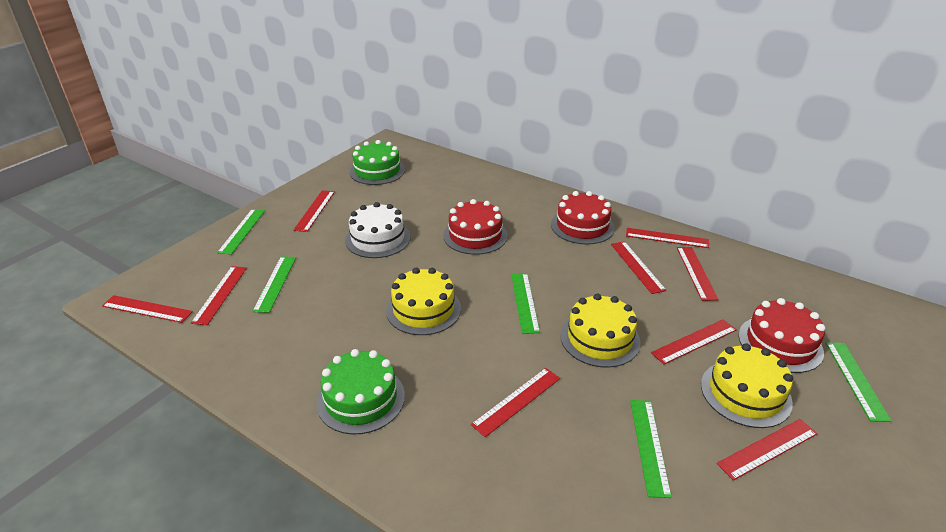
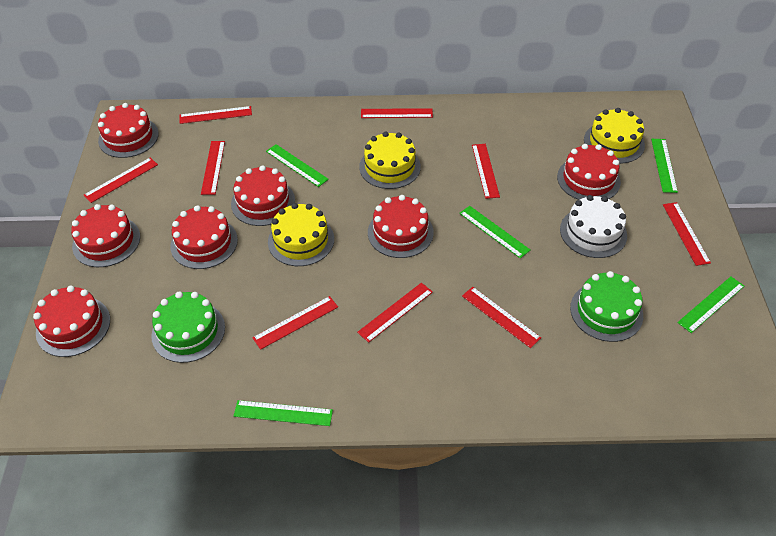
red cake: 3 -> 7

